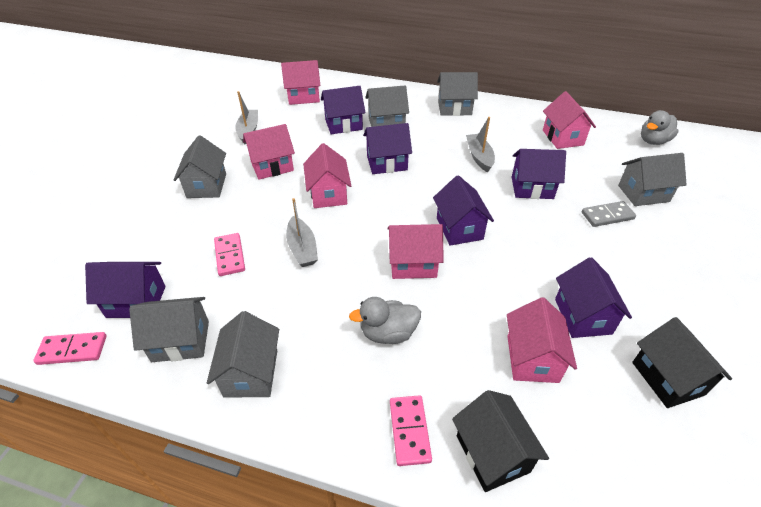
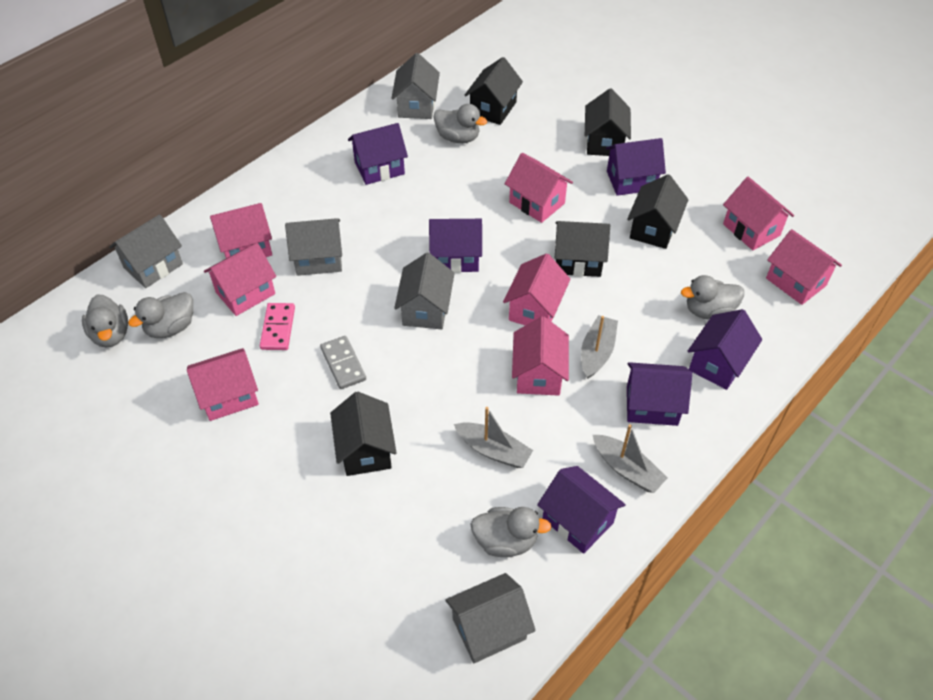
black house: 2 -> 5
grey duck: 2 -> 5
grey house: 6 -> 5
pink domino: 3 -> 1
pink house: 6 -> 8

